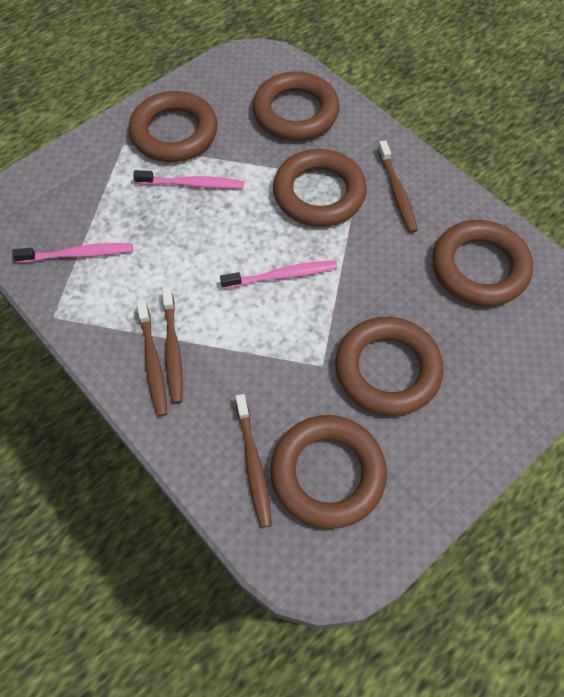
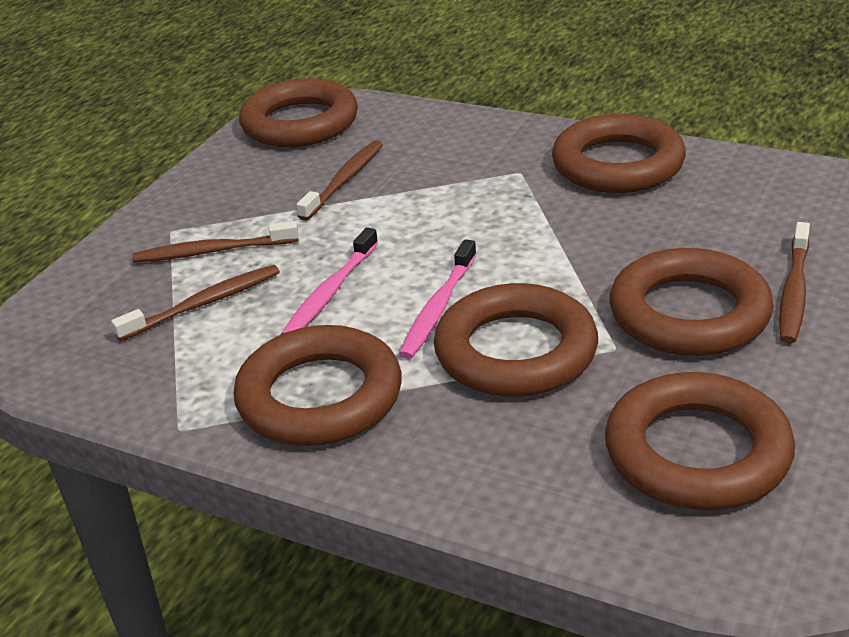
pink toothbrush: 3 -> 2

